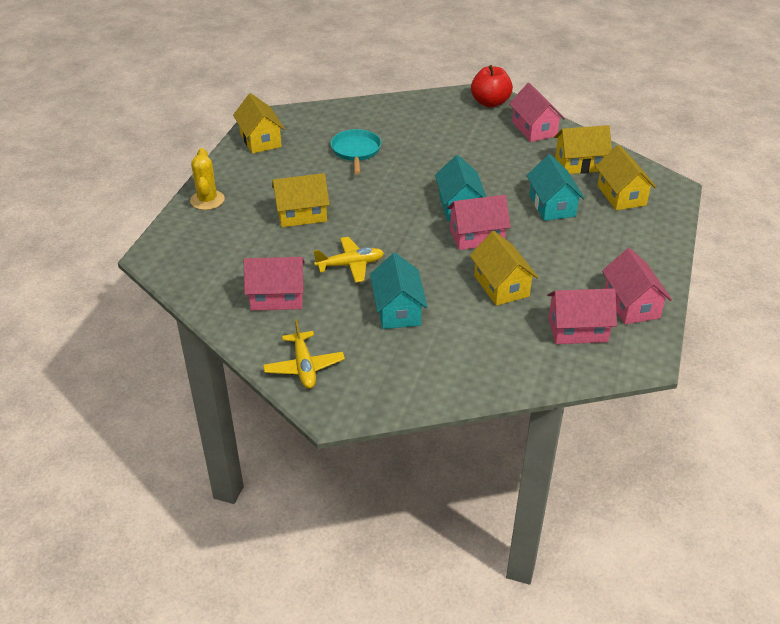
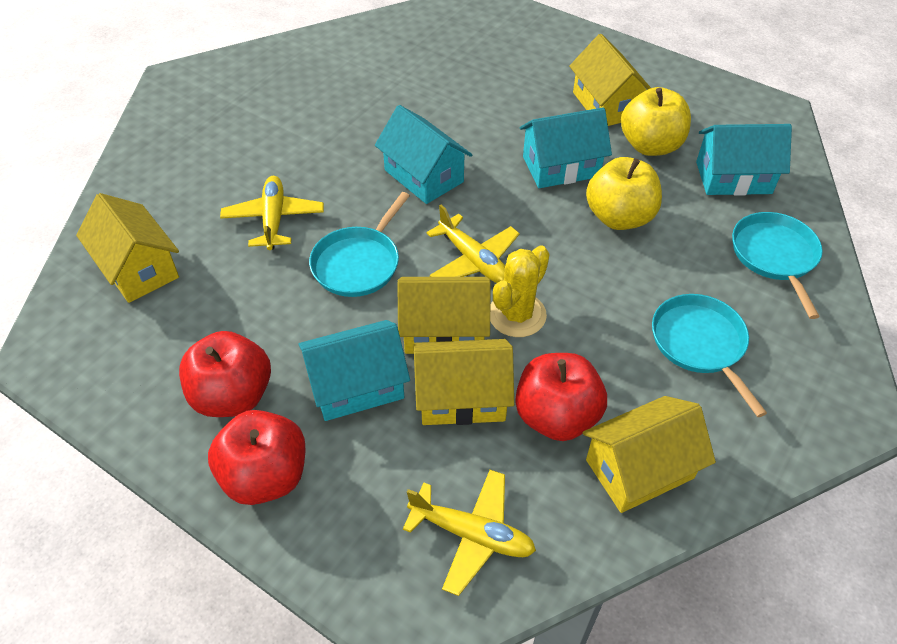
pink house: 5 -> 0
red apple: 1 -> 3
turquoise house: 3 -> 4
turquoise pan: 1 -> 3
yellow apple: 0 -> 2
yellow plane: 2 -> 3

